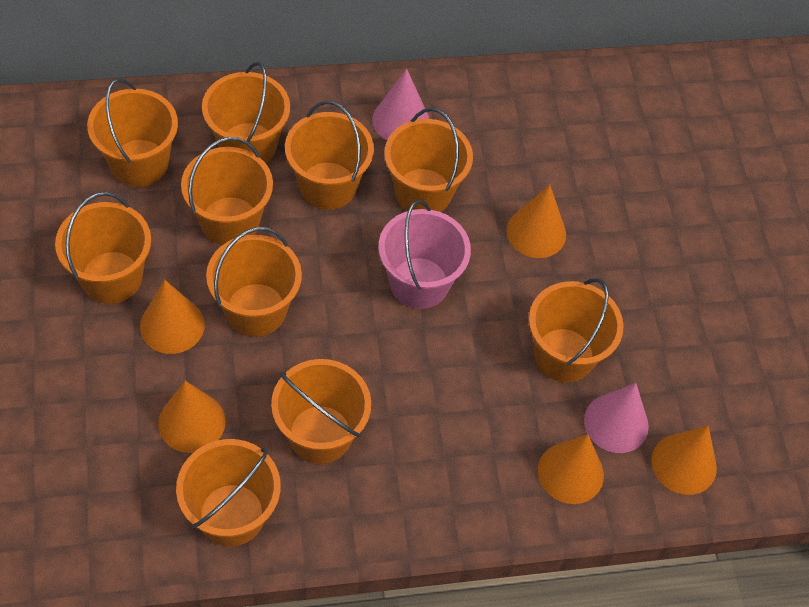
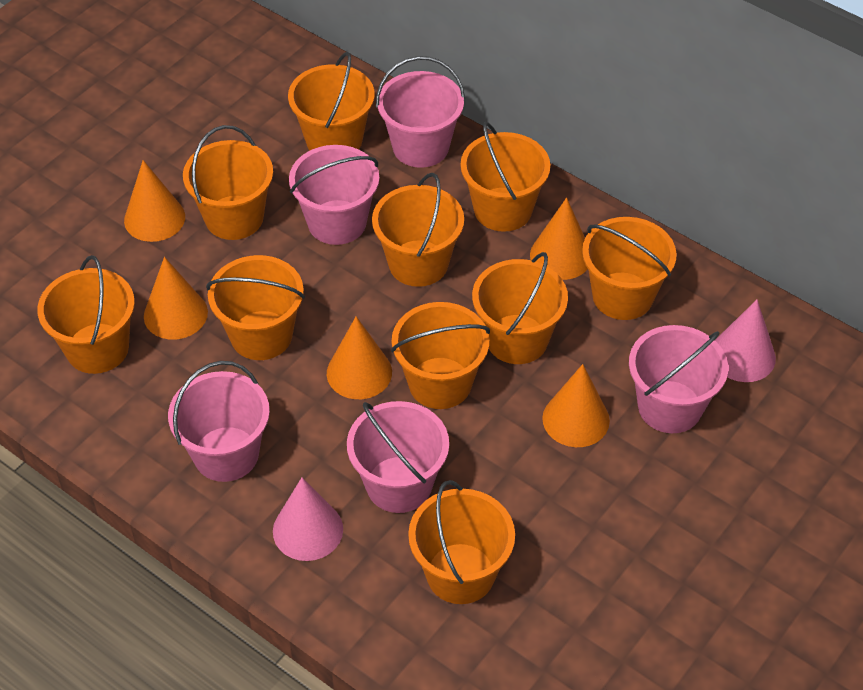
pink bucket: 1 -> 5

